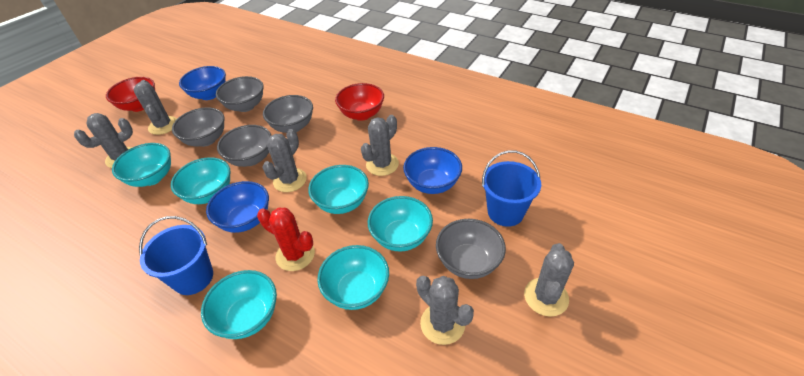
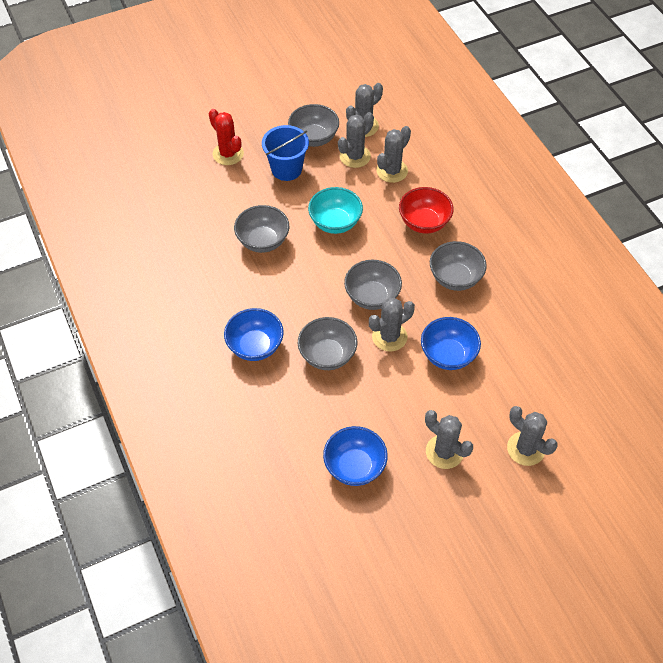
blue bucket: 2 -> 1
red bowl: 2 -> 1
turquoise bowl: 6 -> 1

